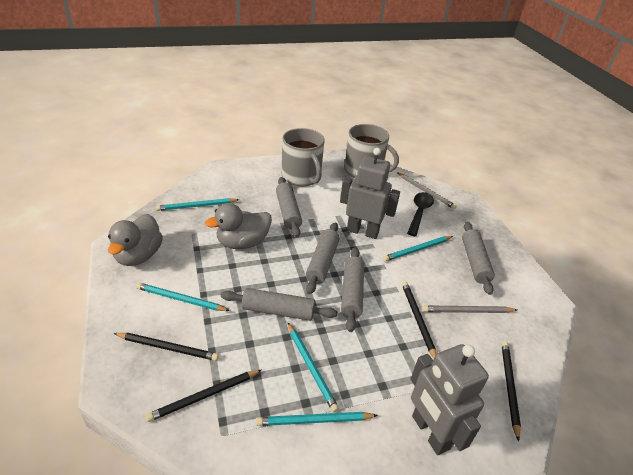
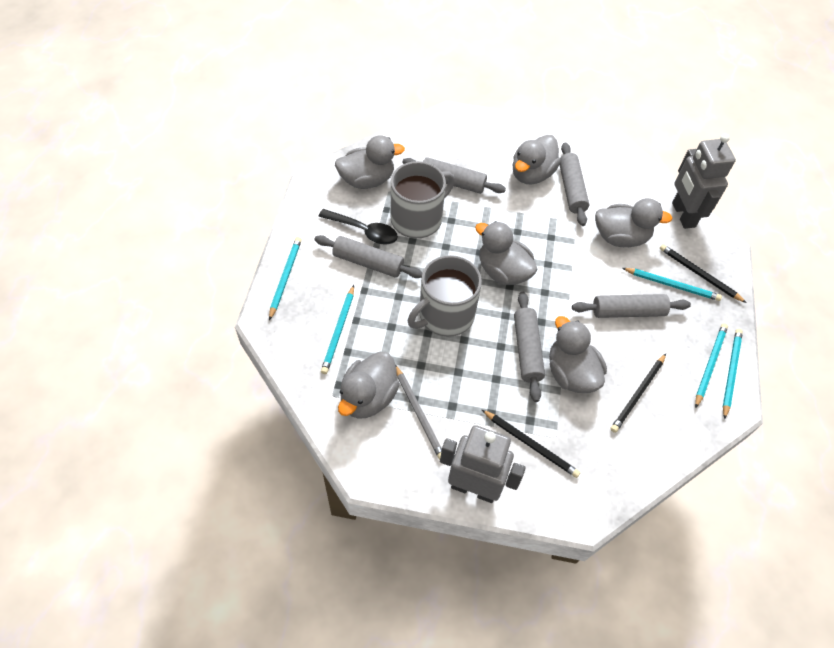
black pencil: 4 -> 3
grey duck: 2 -> 6
grey pencil: 2 -> 1

